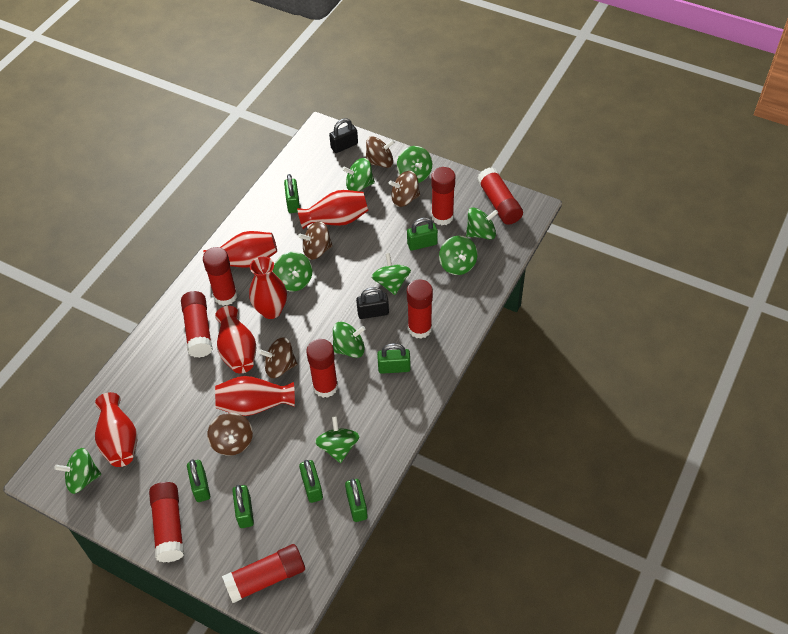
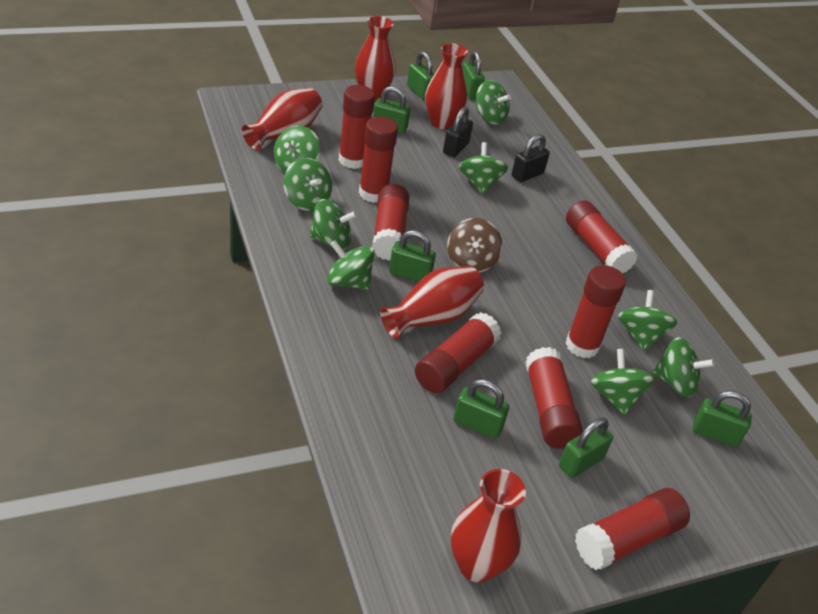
brown spinning top: 5 -> 1
red vase: 6 -> 5

